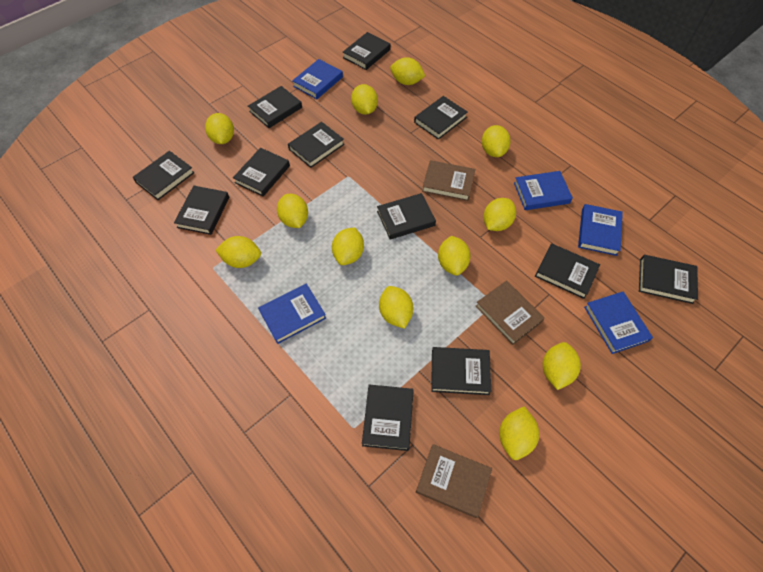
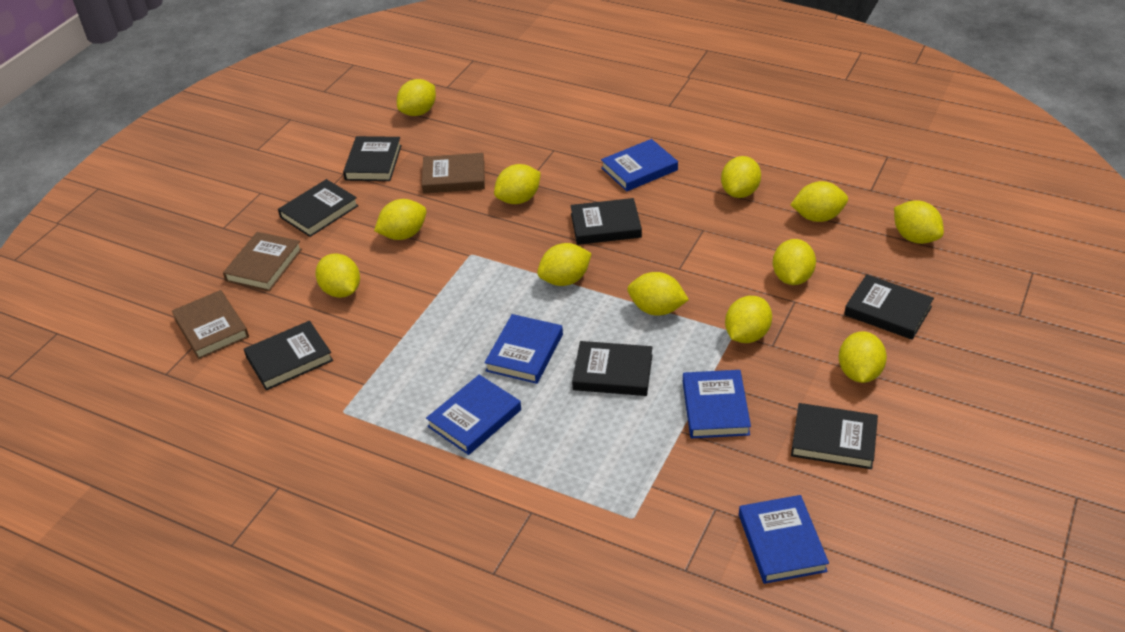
black book: 12 -> 7

